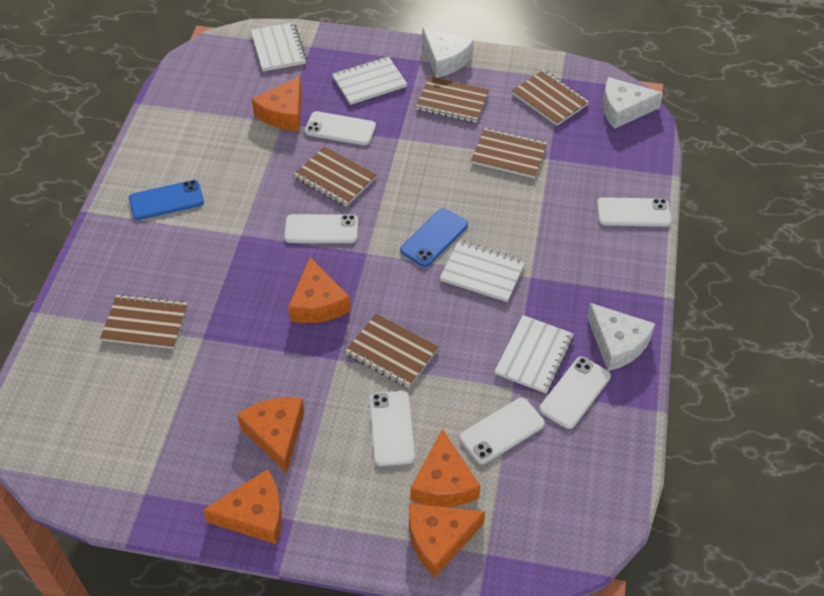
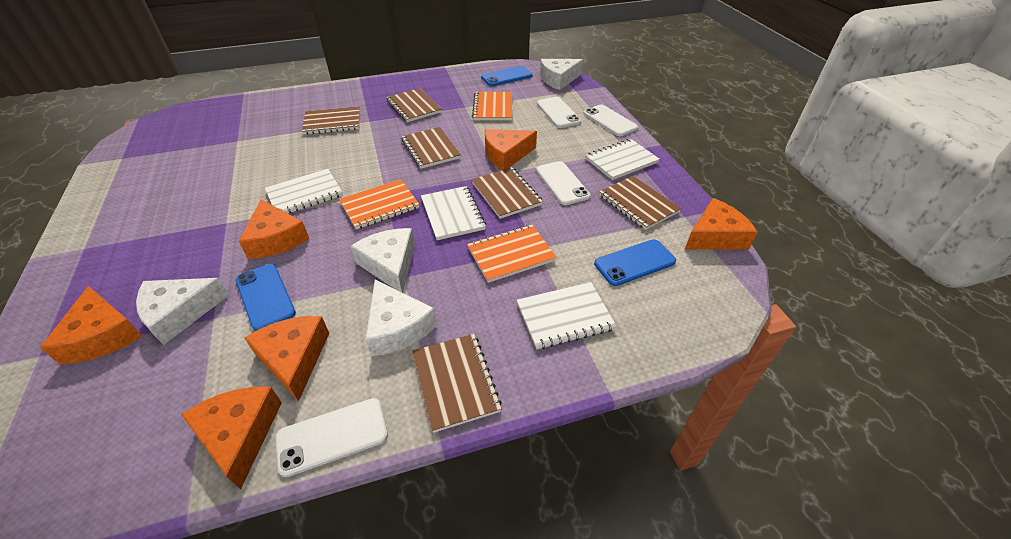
blue phone: 2 -> 3
orange notebook: 0 -> 3
white cheese: 3 -> 4
white phone: 6 -> 4

